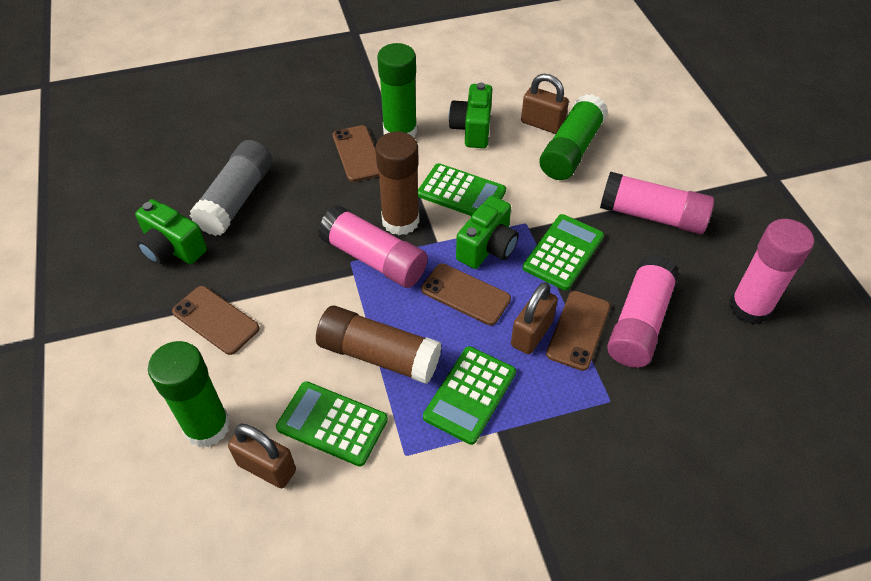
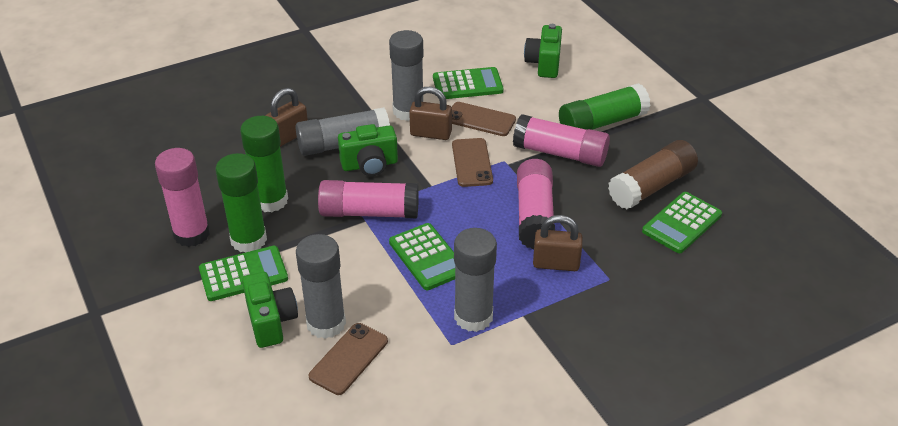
brown glue stick: 2 -> 1
brown phone: 4 -> 3
grey glue stick: 1 -> 4

